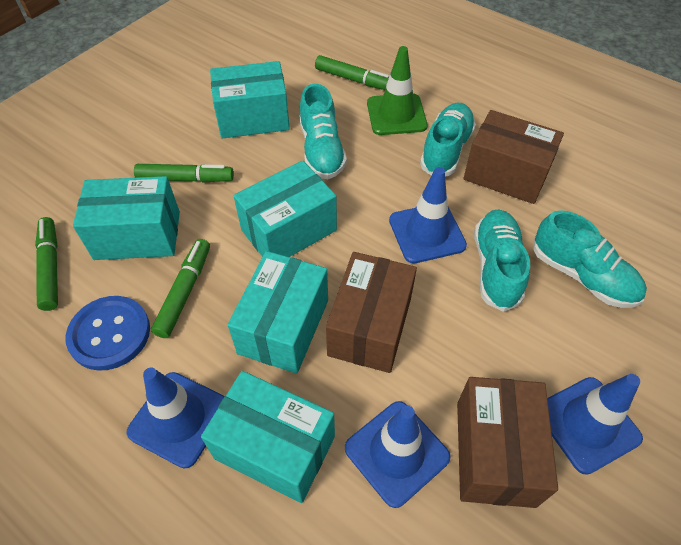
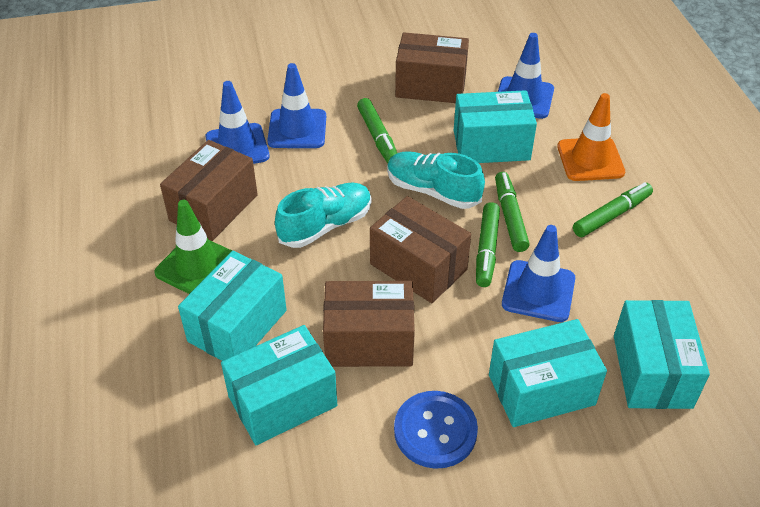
brown box: 3 -> 4
orange traffic cone: 0 -> 1
turquoise shoe: 4 -> 2

